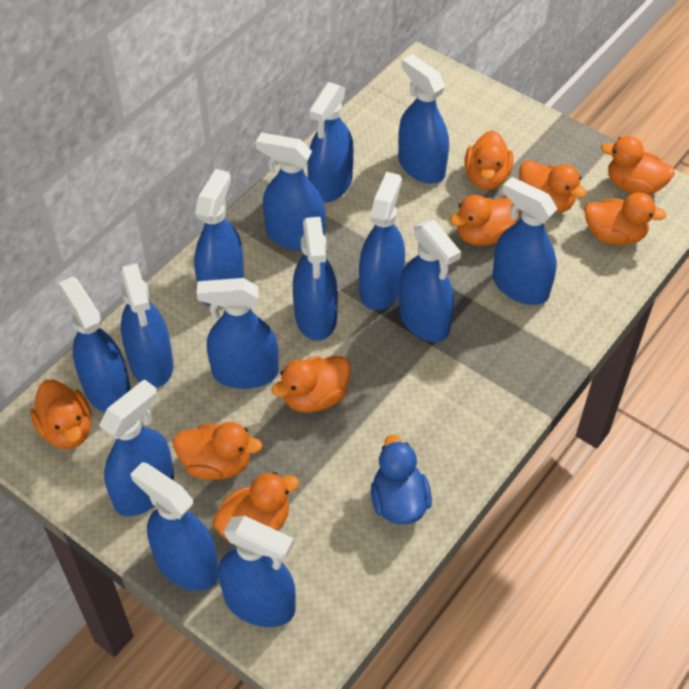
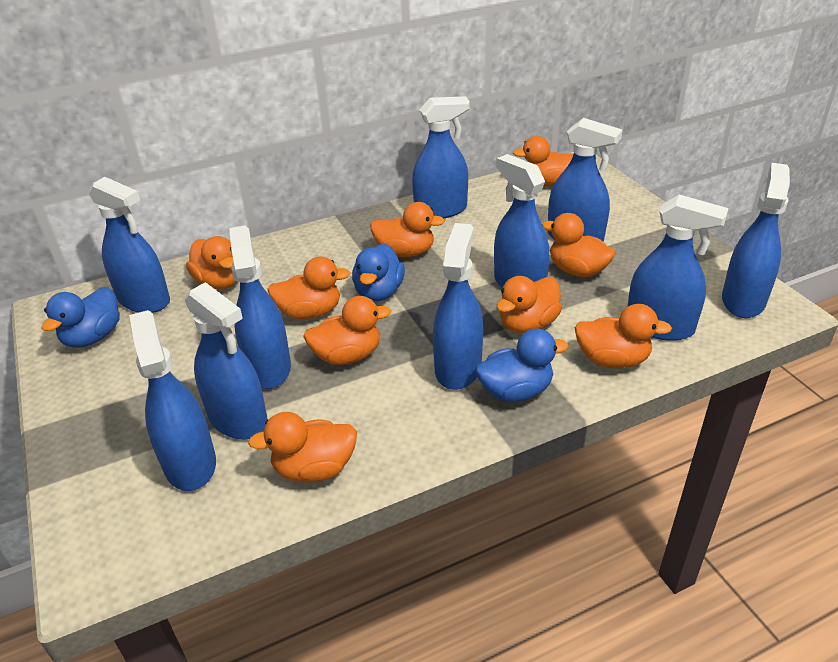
blue duck: 1 -> 3
blue spray bottle: 14 -> 10

